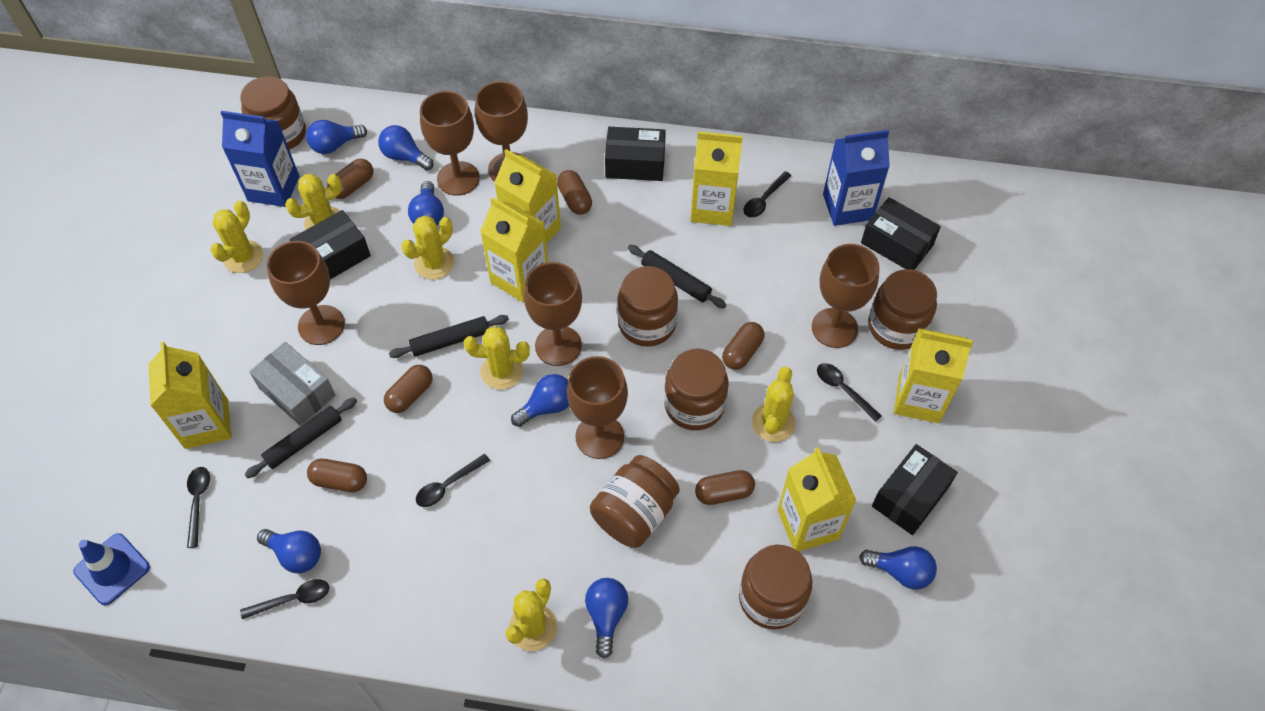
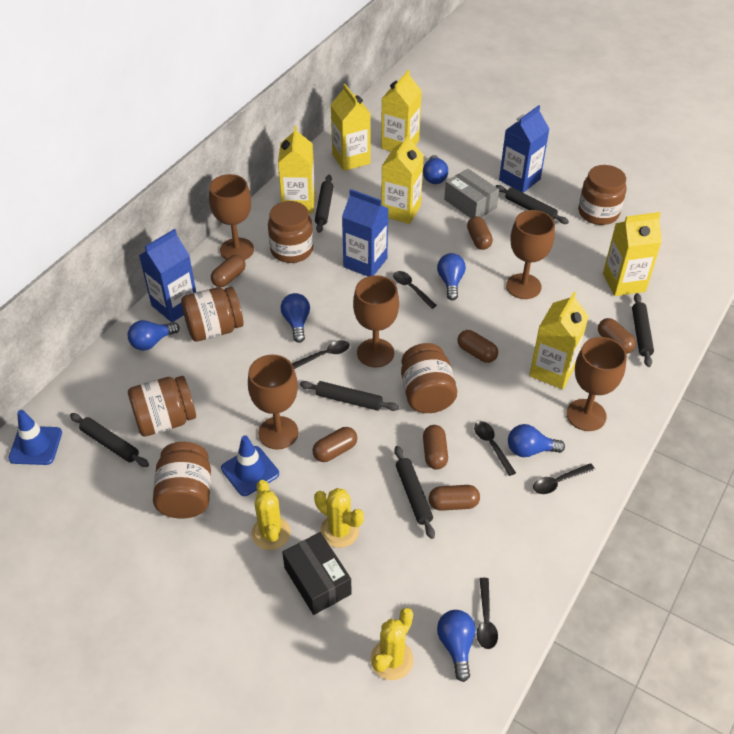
black box: 4 -> 1
black rolling pin: 3 -> 6
blue carton: 2 -> 3
blue light bulb: 7 -> 6
blue traffic cone: 1 -> 2
brown capsule: 6 -> 7
brown goblet: 6 -> 5
yellow cactus: 6 -> 3

